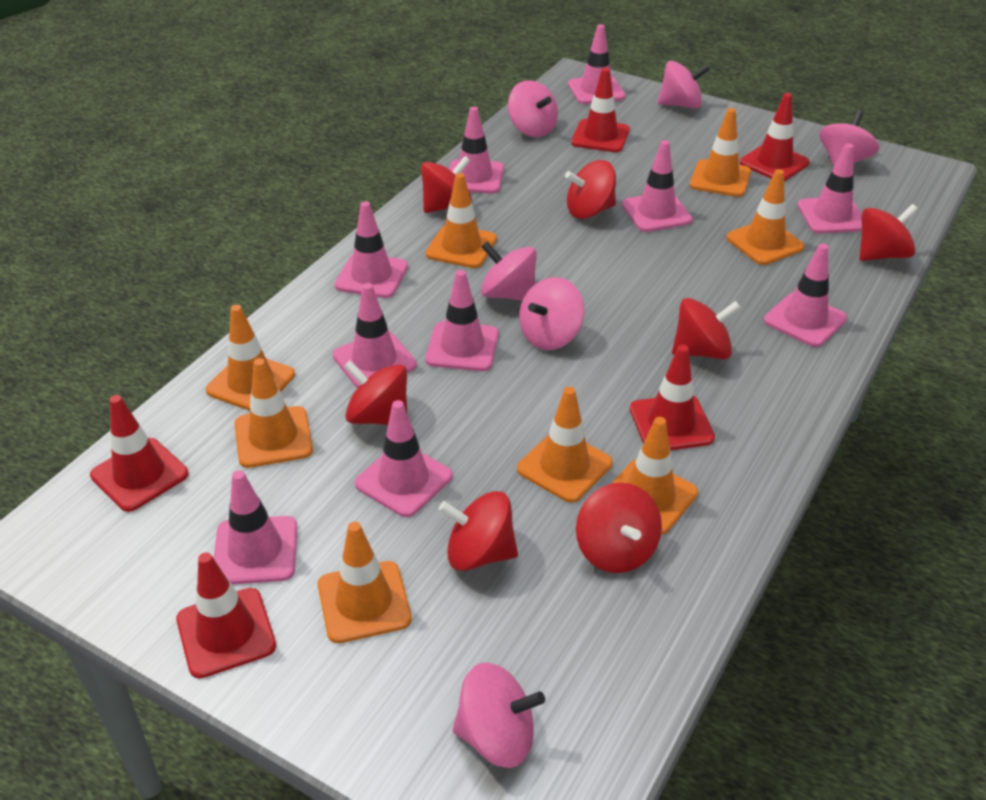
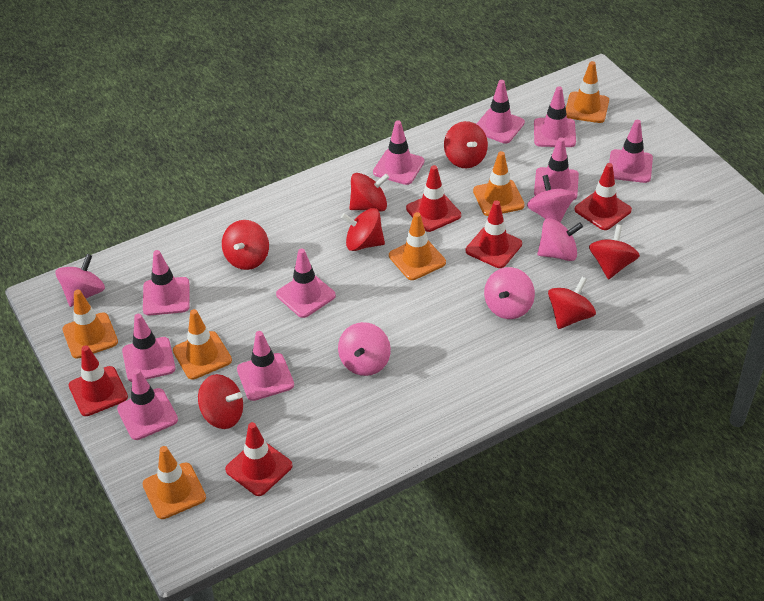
orange traffic cone: 8 -> 6
pink spinning top: 6 -> 5

